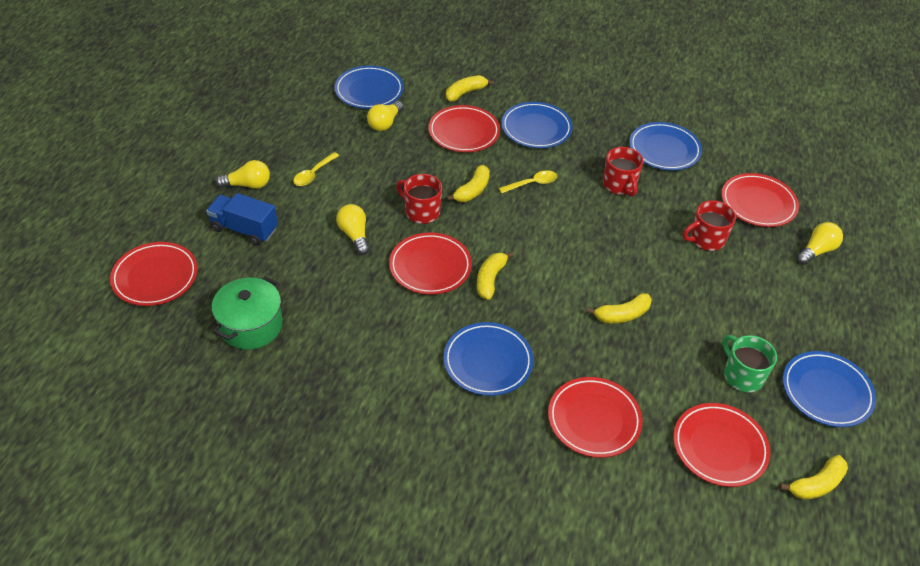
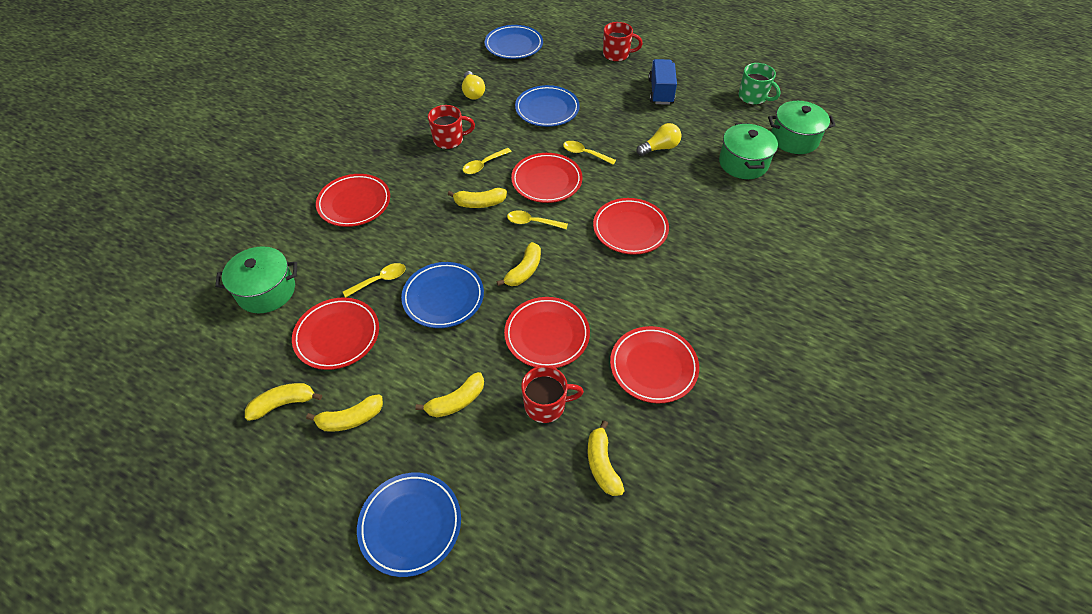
blue plate: 5 -> 4
green pot: 1 -> 3
yellow banana: 5 -> 6
yellow light bulb: 4 -> 2
yellow spoon: 2 -> 4

